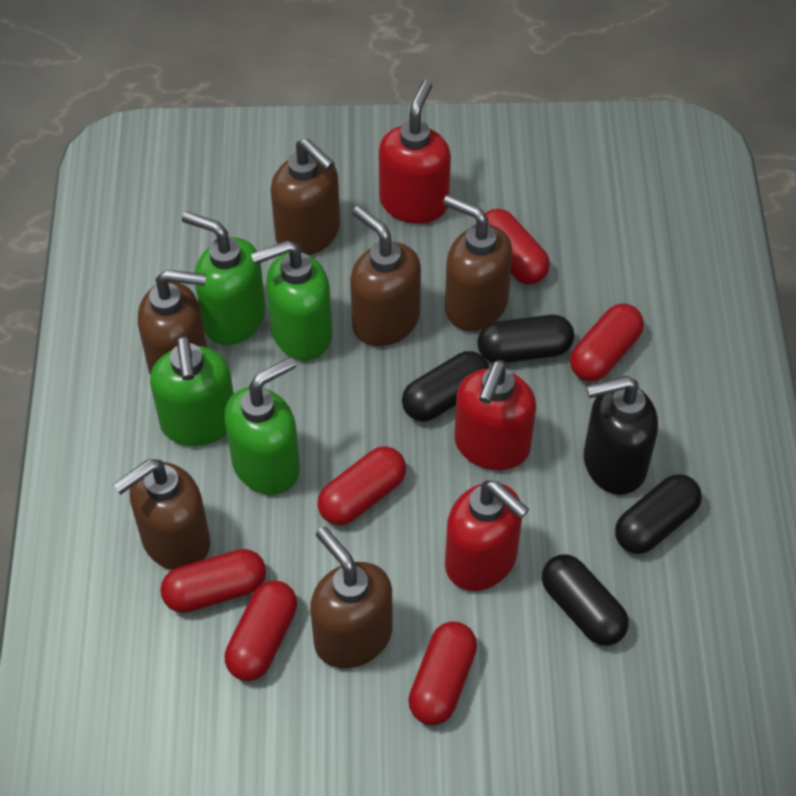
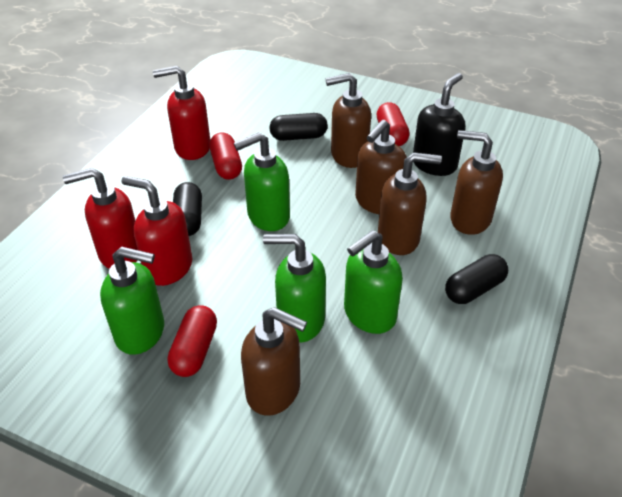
black capsule: 4 -> 3
brown soap dispenser: 6 -> 5
red capsule: 6 -> 3

